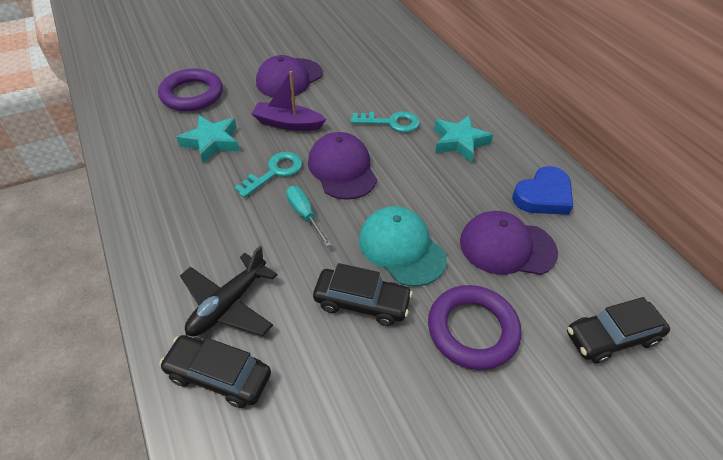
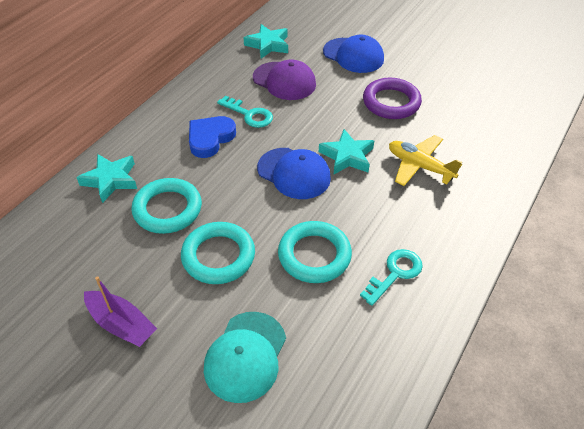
black car: 3 -> 0
black plane: 1 -> 0
blue cap: 0 -> 2
purple cap: 3 -> 1
purple ring: 2 -> 1
turquoise ring: 0 -> 3
turquoise screwdriver: 1 -> 0
turquoise star: 2 -> 3
yellow plane: 0 -> 1

